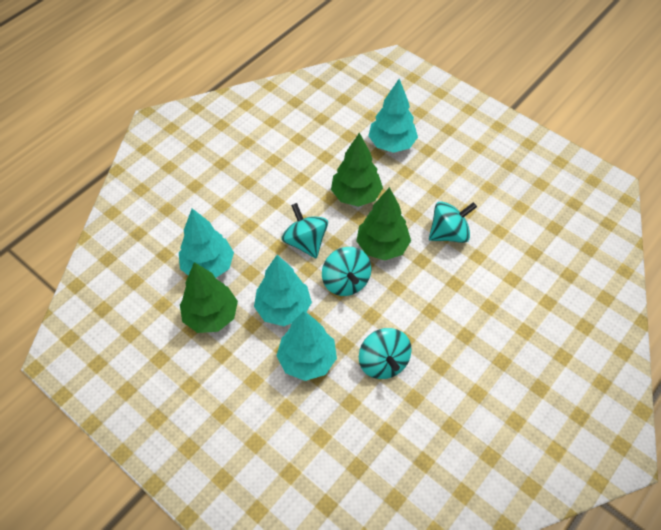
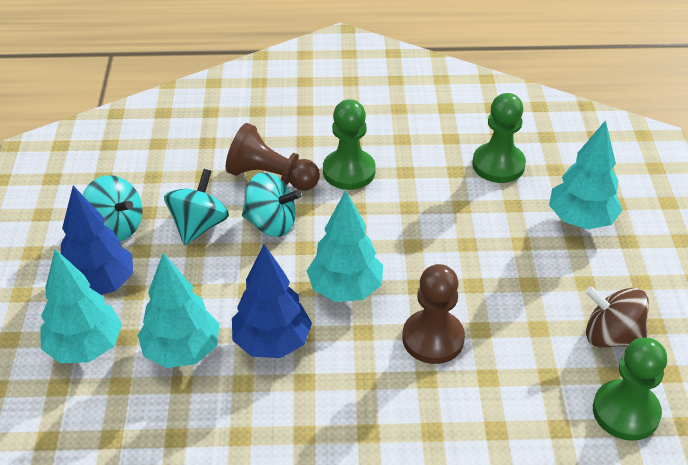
blue tree: 0 -> 2
brown pawn: 0 -> 2
brown spinning top: 0 -> 1
green pawn: 0 -> 3
green tree: 3 -> 0
turquoise spinning top: 4 -> 3

